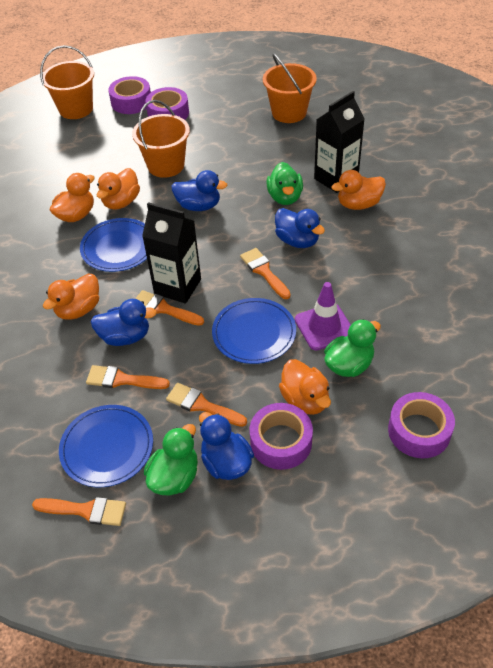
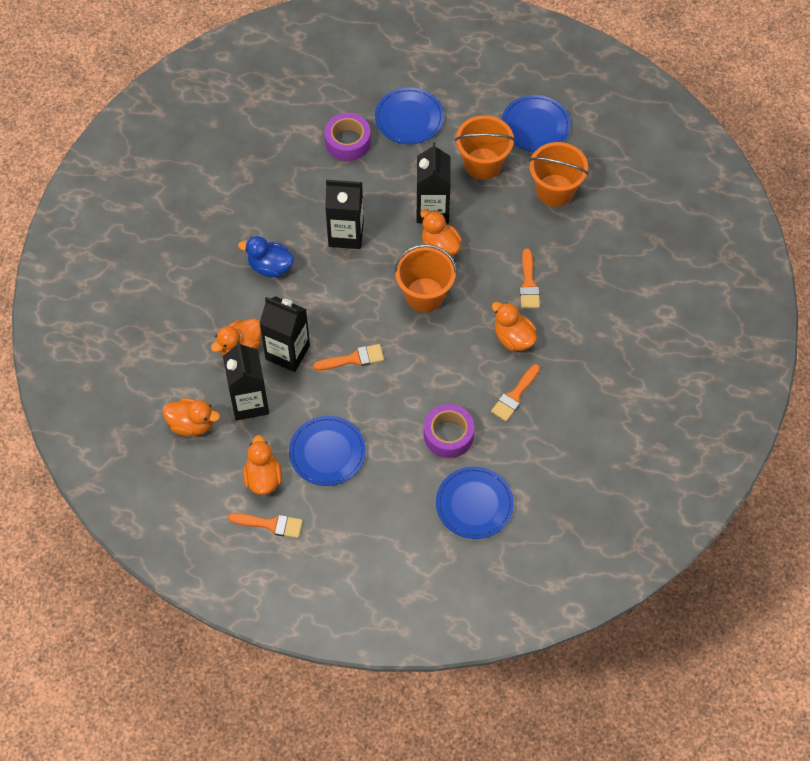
black carton: 2 -> 4
blue duck: 4 -> 1
blue plate: 3 -> 4
green duck: 3 -> 0
orange brush: 5 -> 4
purple tape: 4 -> 2
purple traffic cone: 1 -> 0

